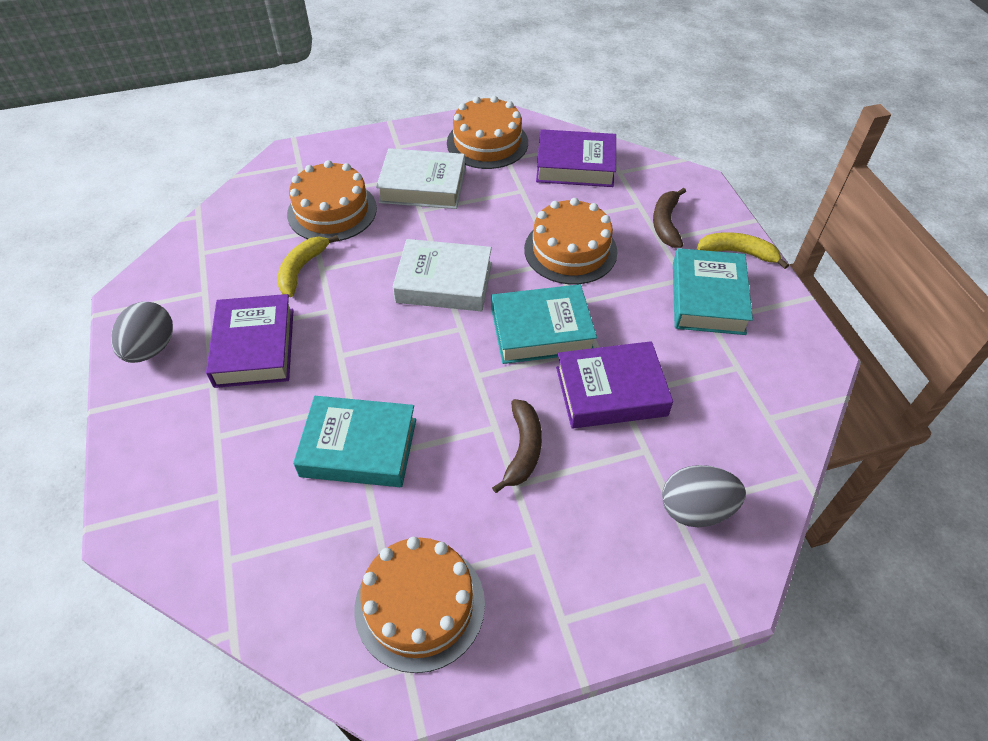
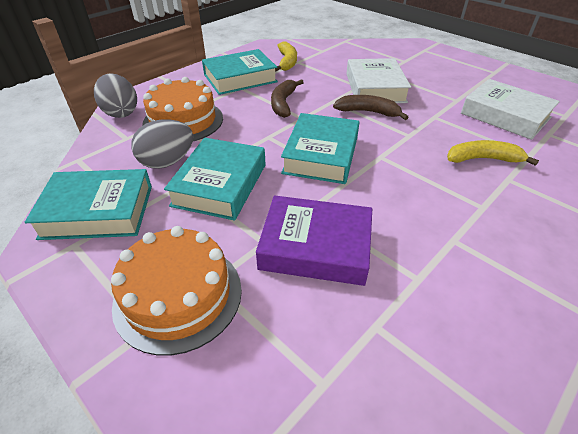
orange cake: 4 -> 2
purple book: 3 -> 1
turquoise book: 3 -> 4

